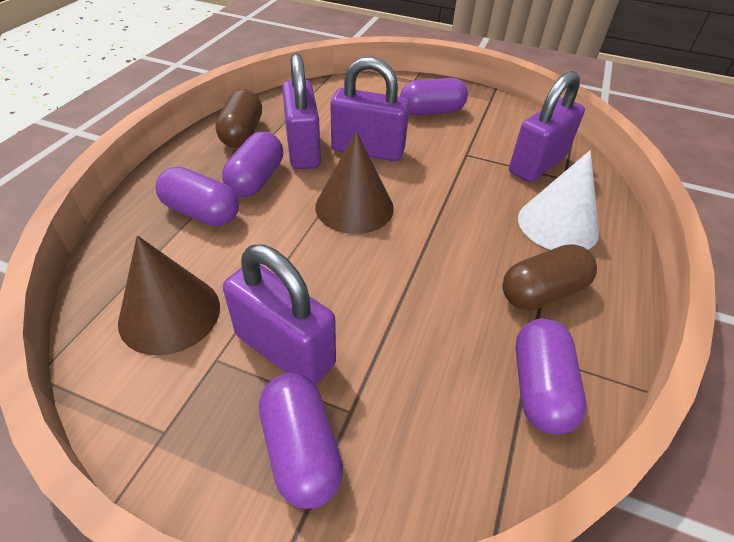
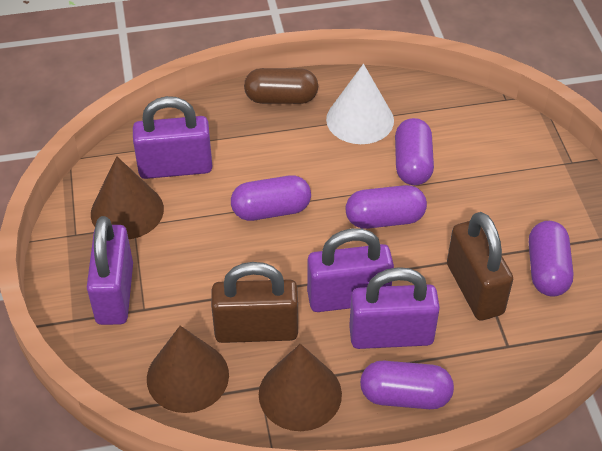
brown capsule: 2 -> 1
brown cone: 2 -> 3
brown padlock: 0 -> 2

